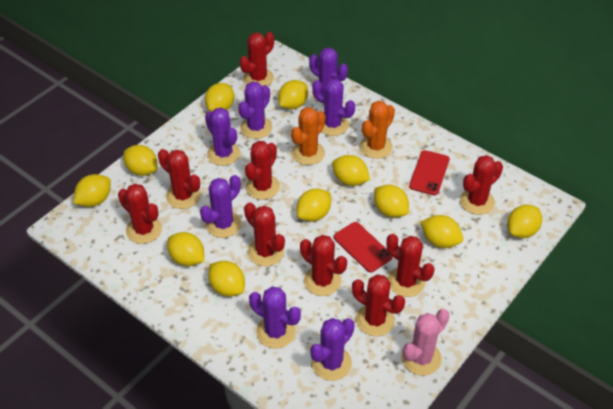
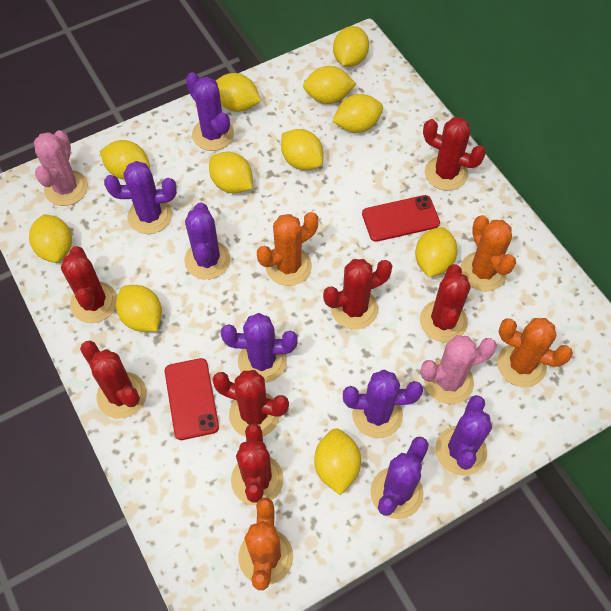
orange cactus: 2 -> 4
pink cactus: 1 -> 2
red cactus: 9 -> 7

